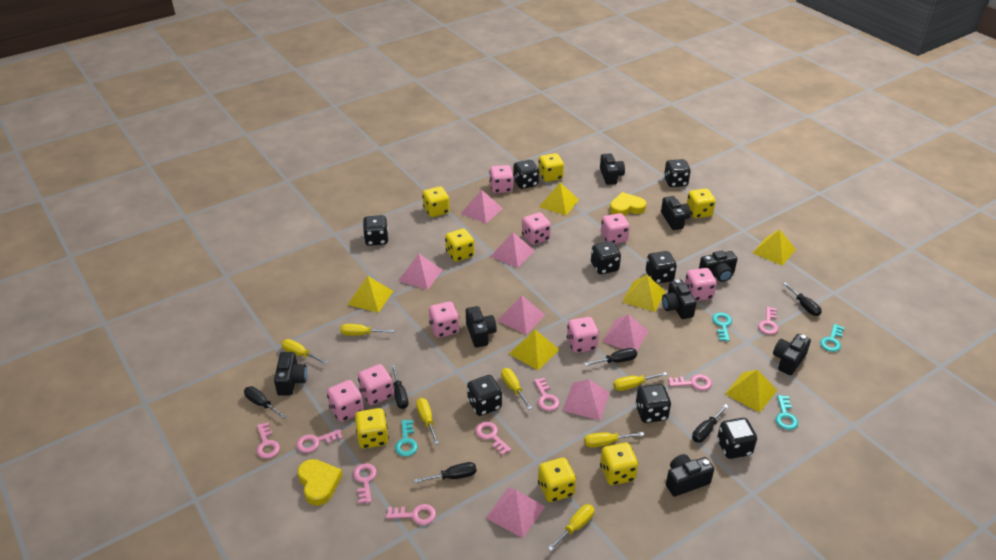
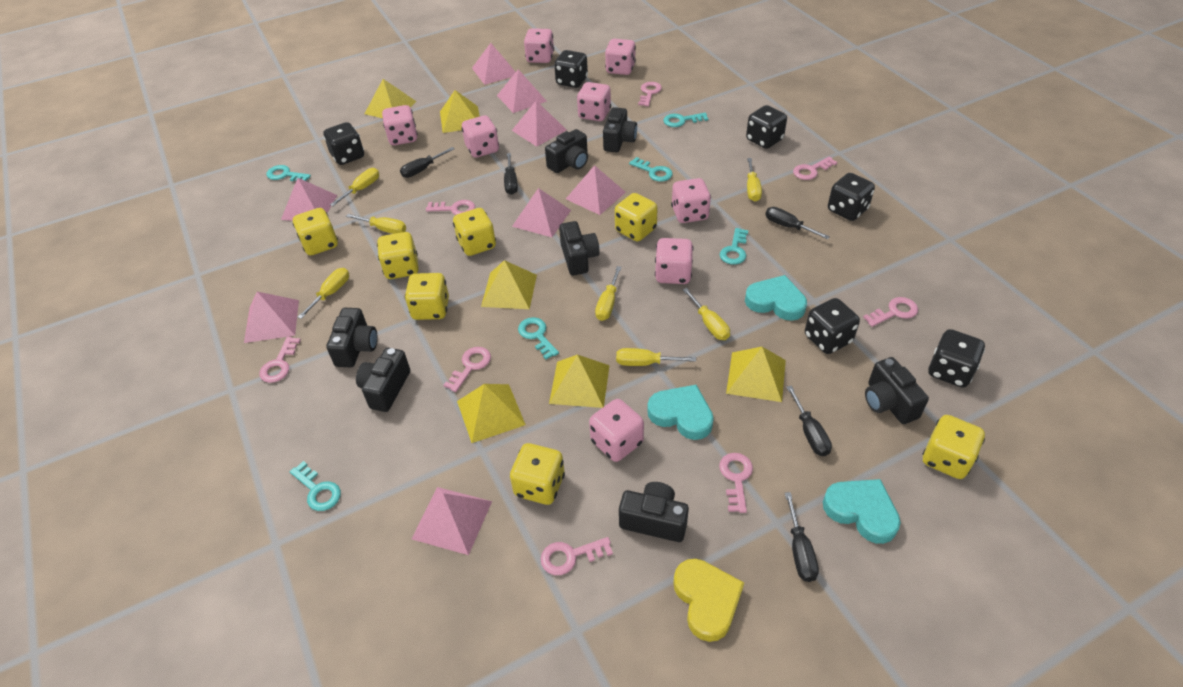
black camera: 8 -> 7
black dice: 8 -> 6
black screwdriver: 6 -> 5
pink pyramid: 7 -> 8
turquoise heart: 0 -> 3
turquoise key: 4 -> 6
yellow heart: 2 -> 1

